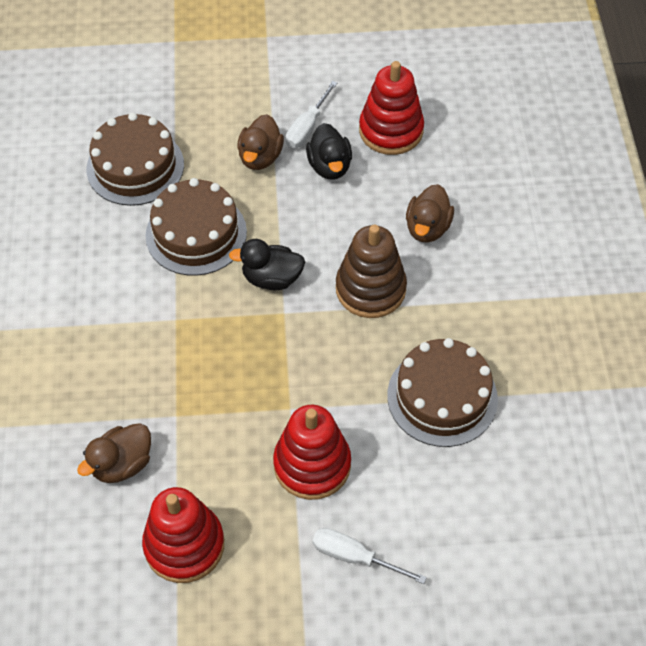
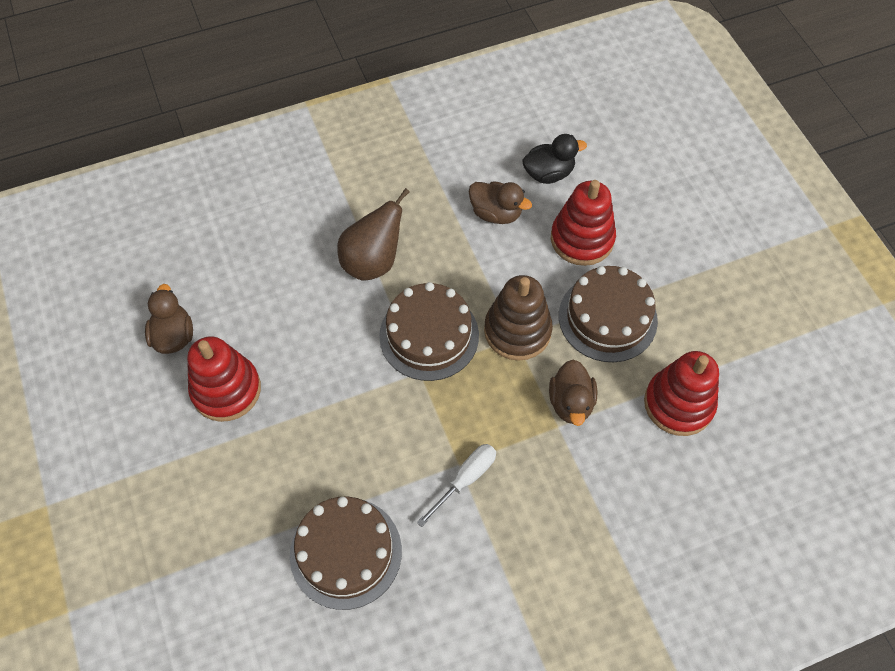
black duck: 2 -> 1
brown pear: 0 -> 1
white screwdriver: 2 -> 1

